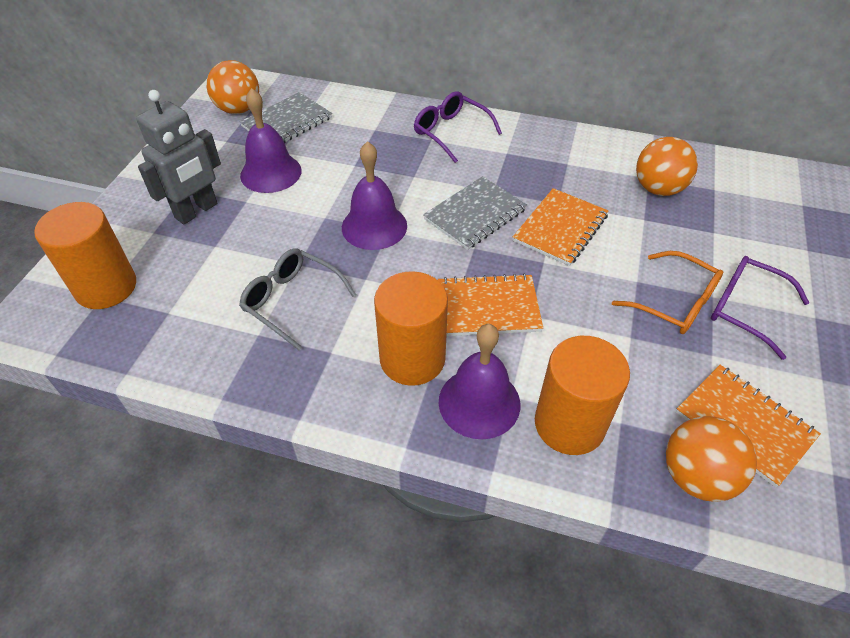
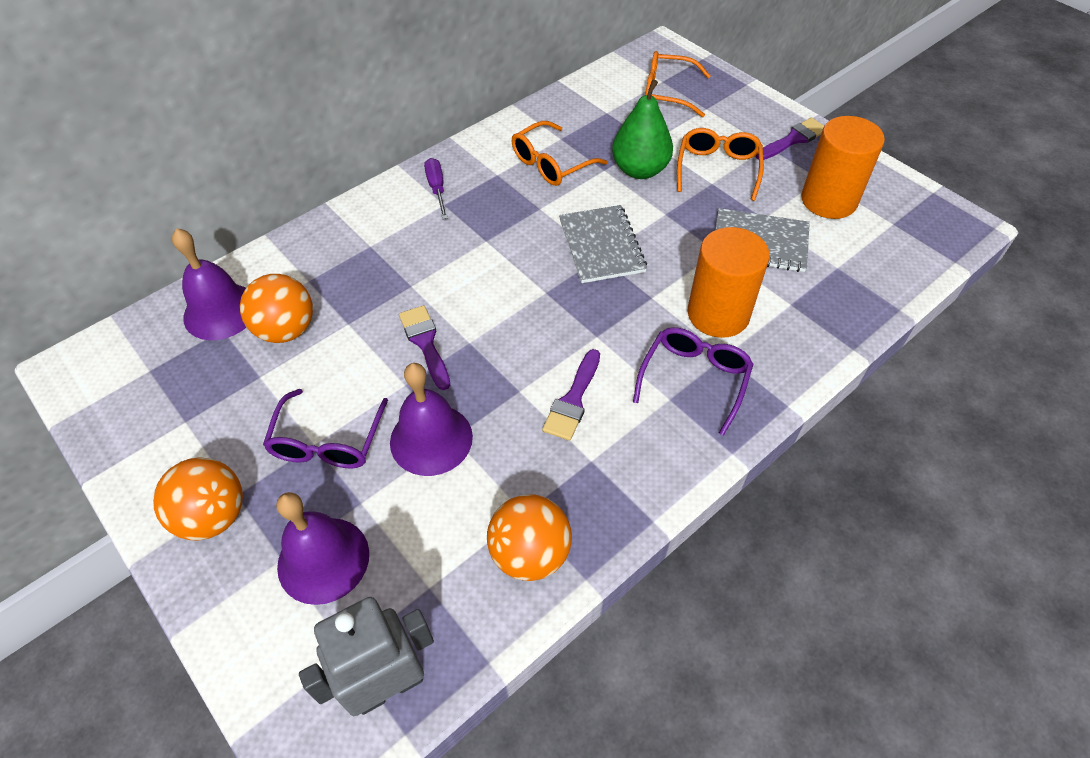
green pear: 0 -> 1
grey glasses: 1 -> 0
orange cylinder: 3 -> 2
orange glasses: 1 -> 3
orange notebook: 3 -> 0
purple brush: 0 -> 3
purple screwdriver: 0 -> 1

